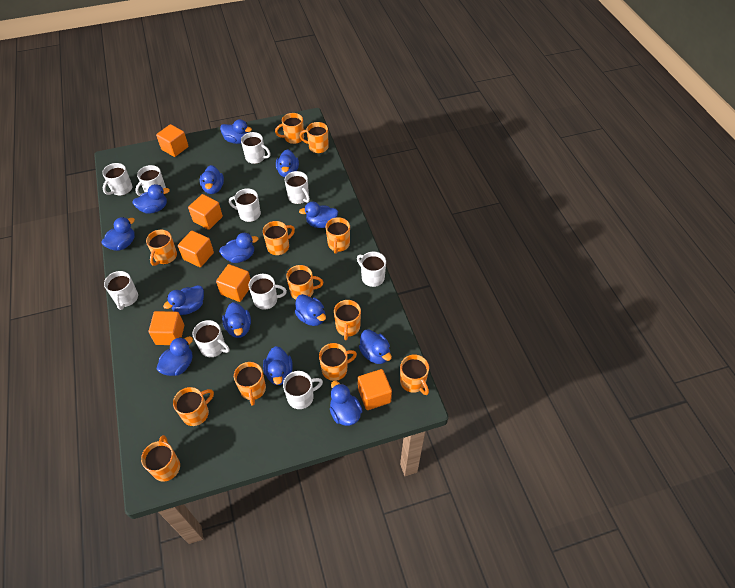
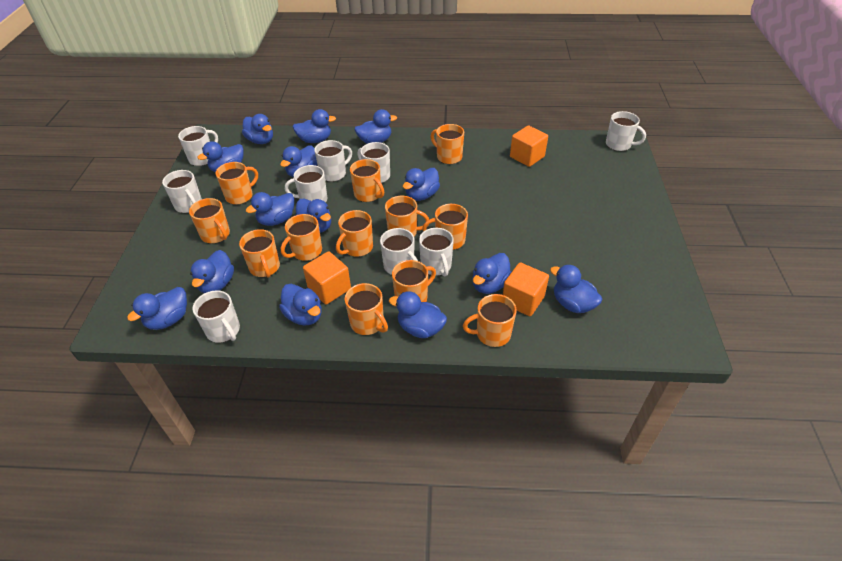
orange cube: 6 -> 3
white mug: 10 -> 9

